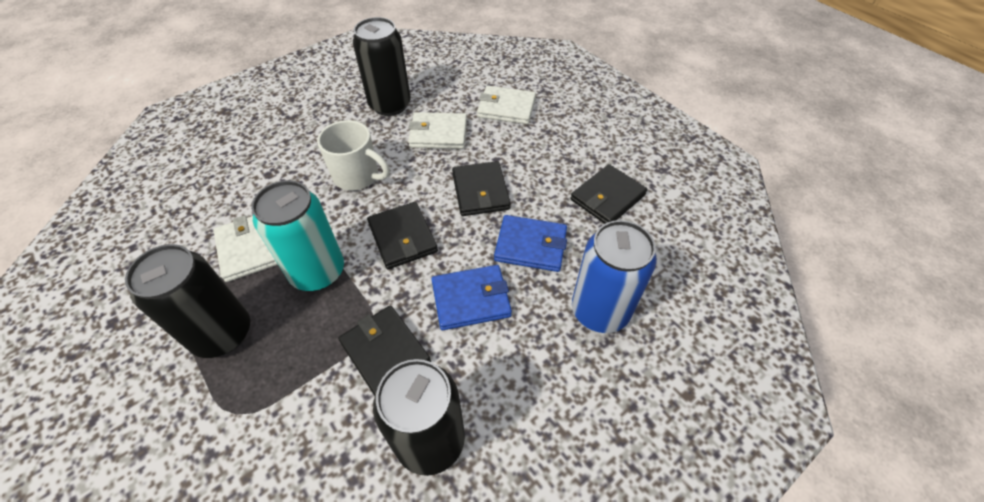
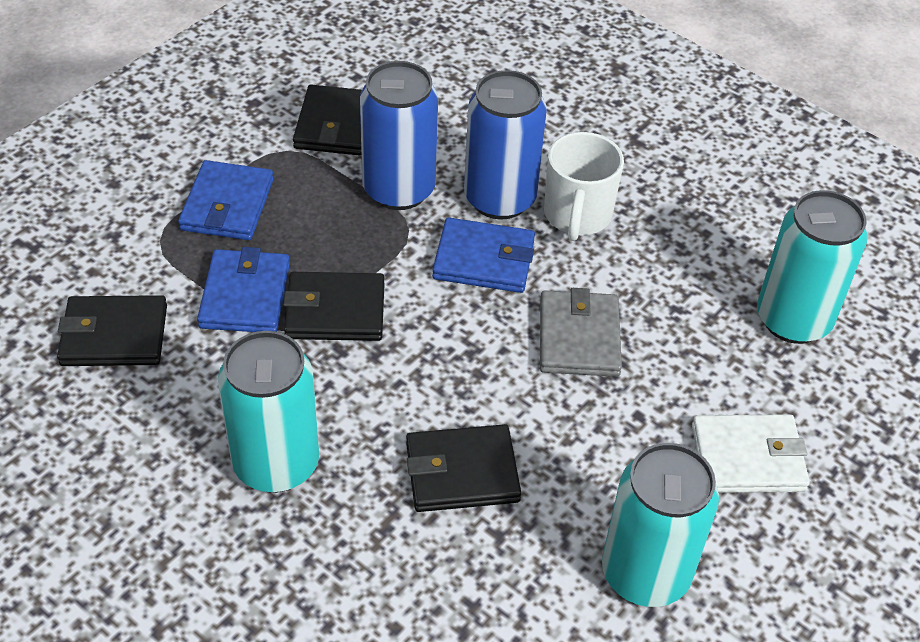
black can: 3 -> 0
blue can: 1 -> 2
blue wallet: 2 -> 3
grey wallet: 0 -> 1
turquoise can: 1 -> 3
white wallet: 3 -> 1

